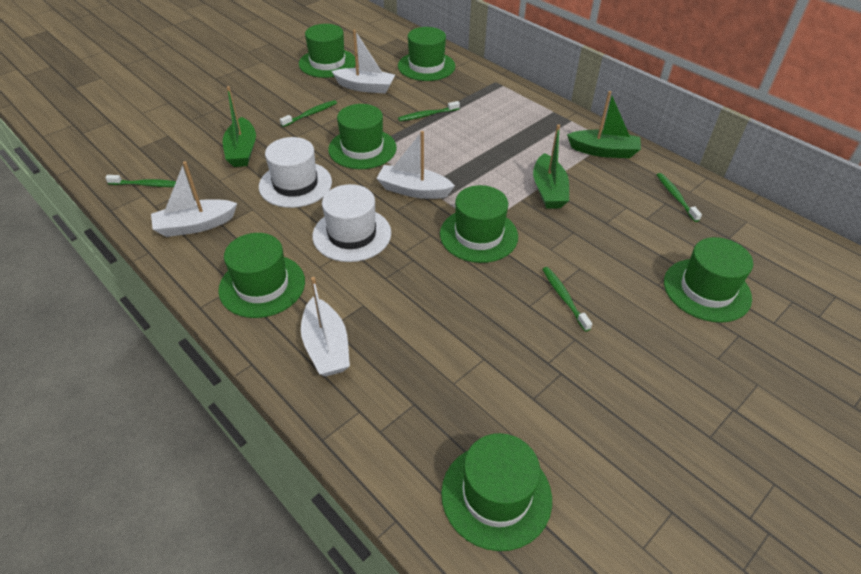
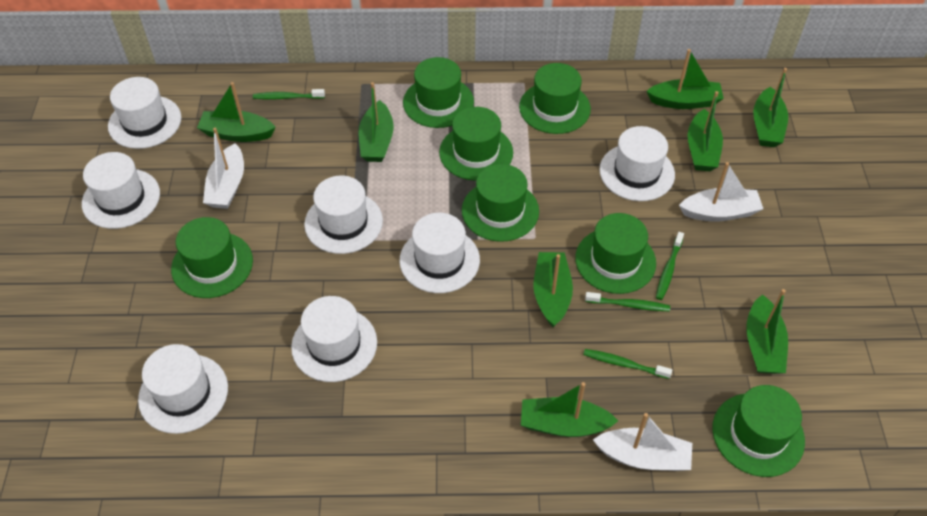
green boat: 3 -> 8
green toothbrush: 5 -> 4
white boat: 4 -> 3
white hat: 2 -> 7

